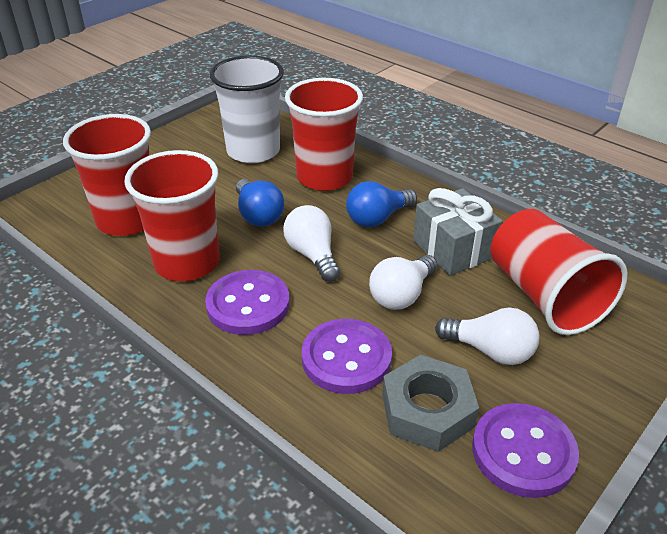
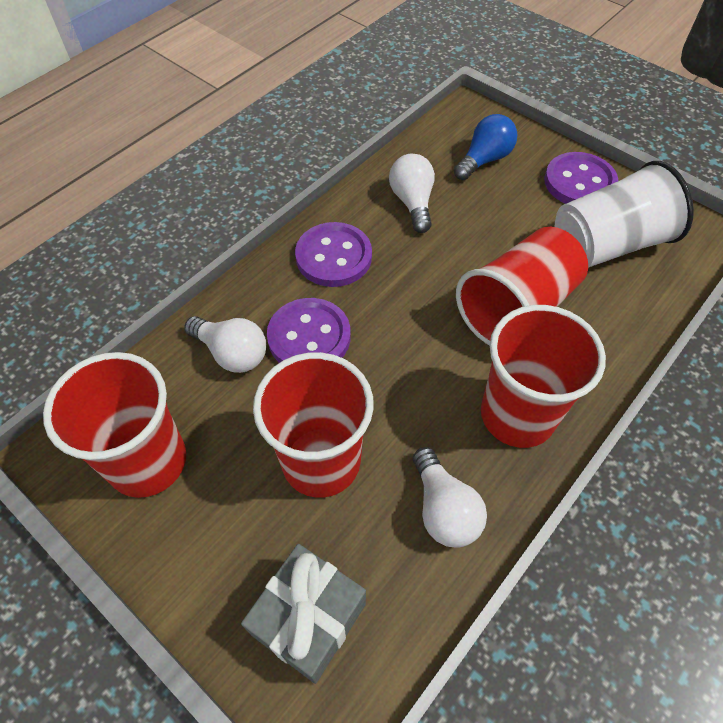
blue light bulb: 2 -> 1
grey nut: 1 -> 0

